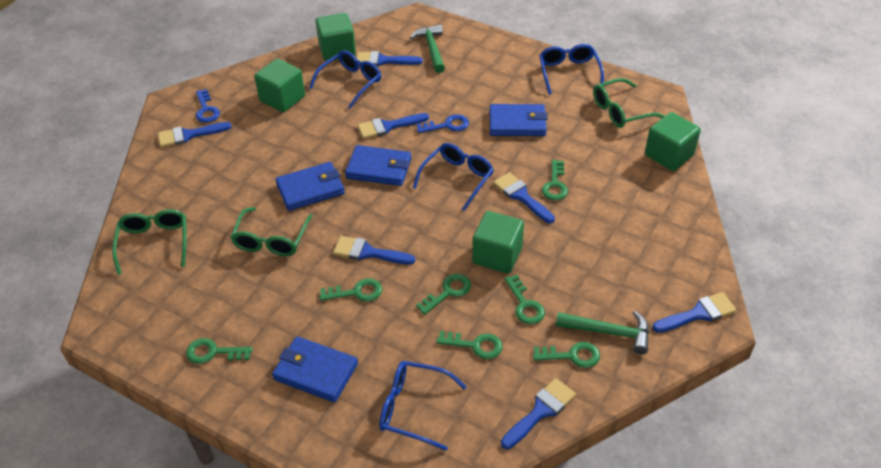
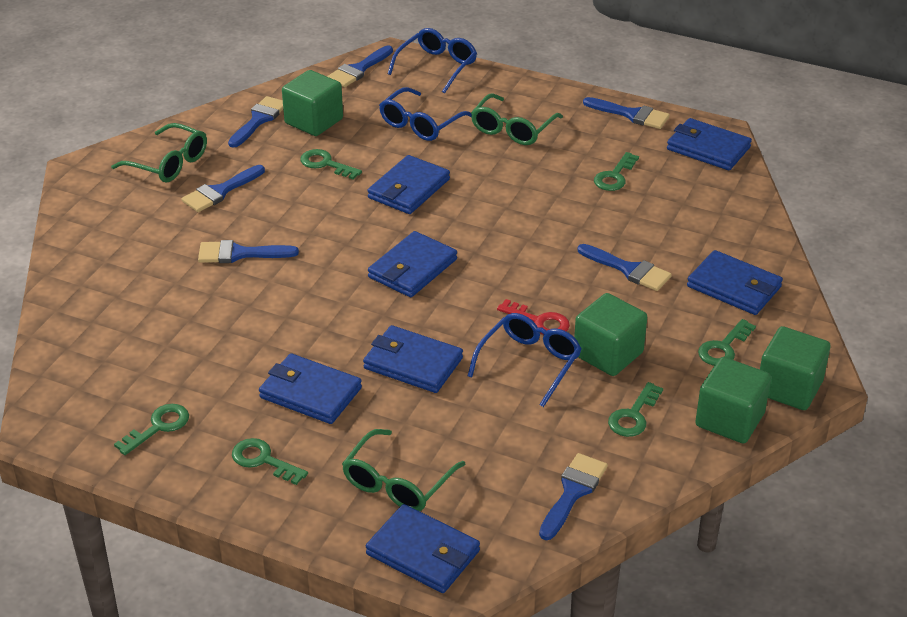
blue glasses: 4 -> 3
blue key: 2 -> 0
blue wallet: 4 -> 7
green hammer: 2 -> 0
green key: 7 -> 6
red key: 0 -> 1

